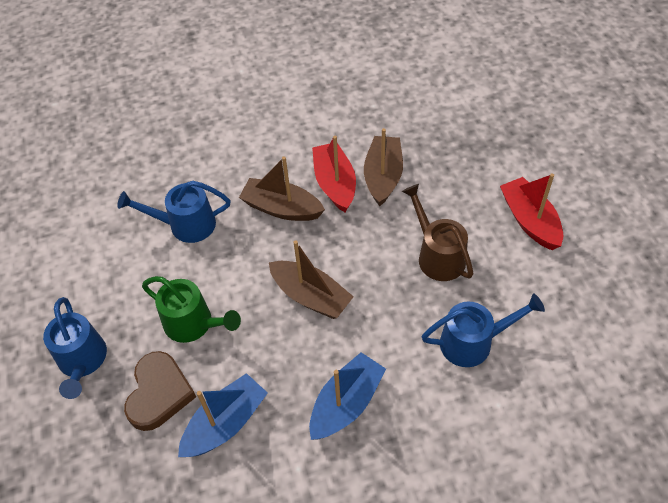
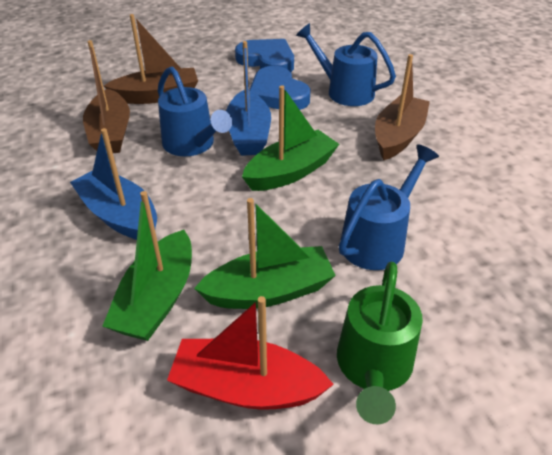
blue heart: 0 -> 2
brown heart: 1 -> 0
brown watering can: 1 -> 0
green boat: 0 -> 3
red boat: 2 -> 1

